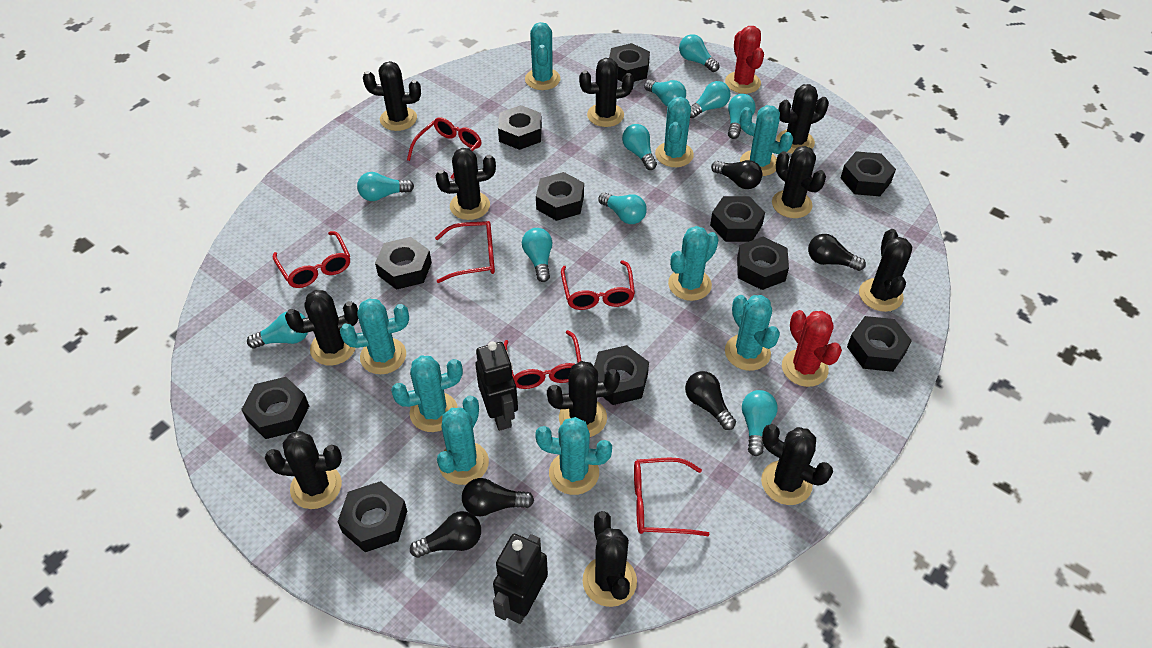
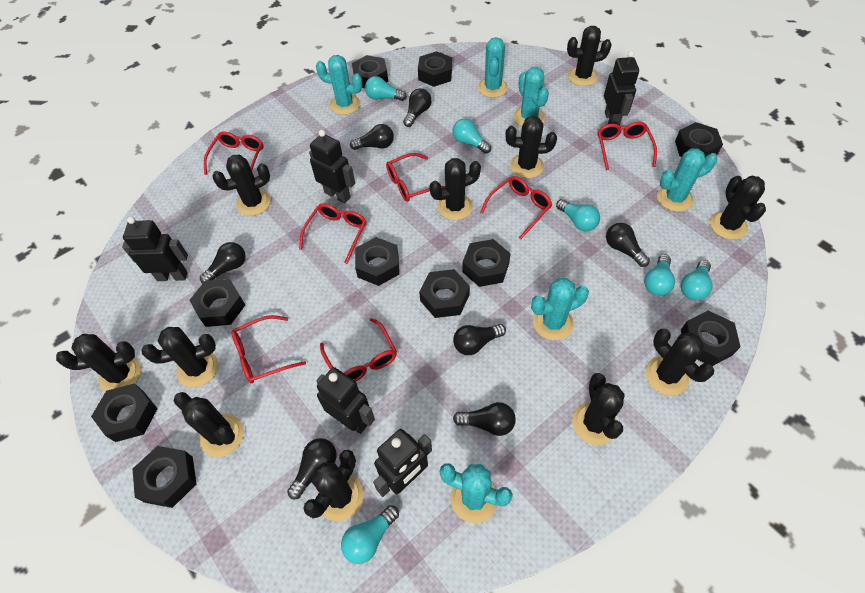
black light bulb: 5 -> 7
black nut: 11 -> 10
black robot: 2 -> 5
red cactus: 2 -> 0
red glasses: 6 -> 7
turquoise cactus: 9 -> 6
turquoise light bulb: 10 -> 6

